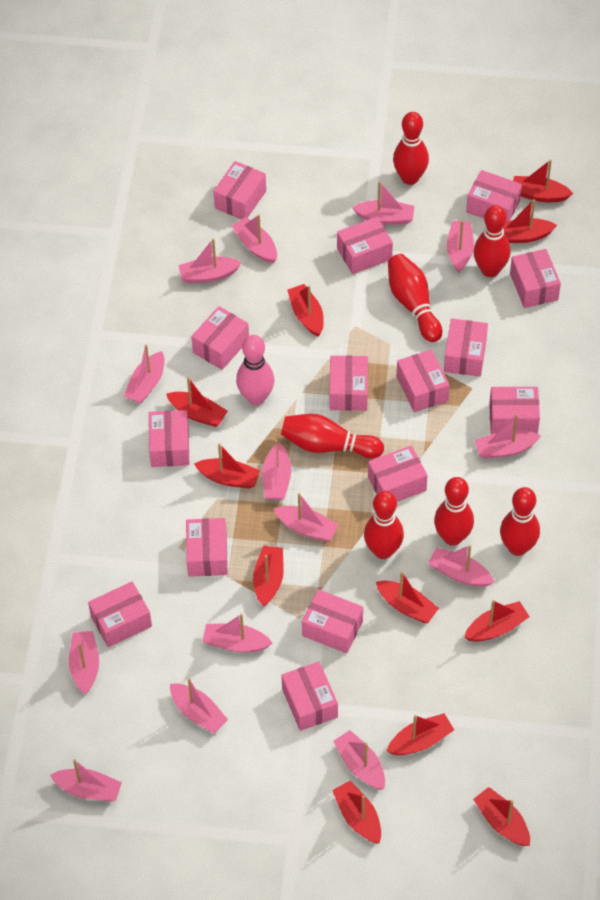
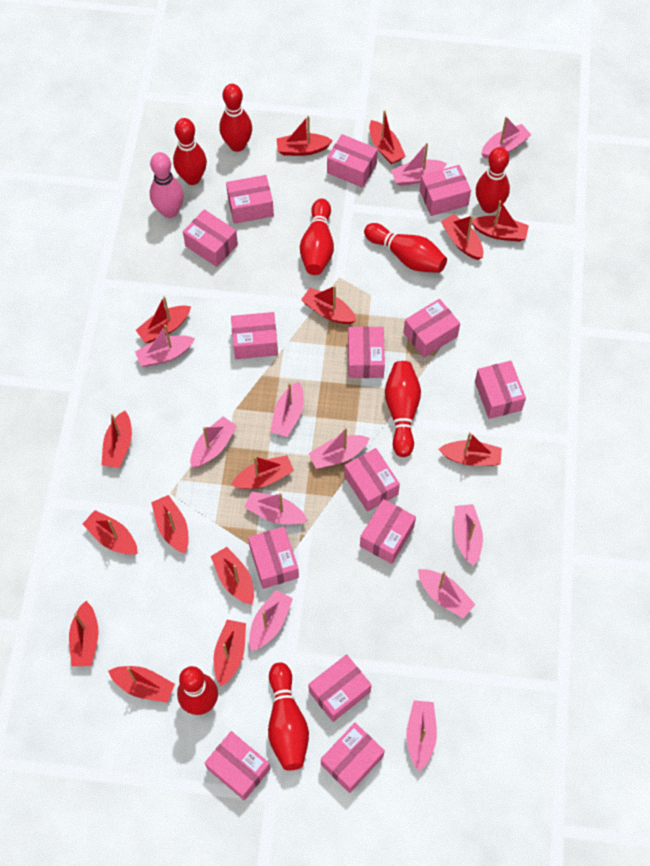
pink boat: 14 -> 11
pink box: 15 -> 14
red boat: 11 -> 15
red bowling pin: 7 -> 8

